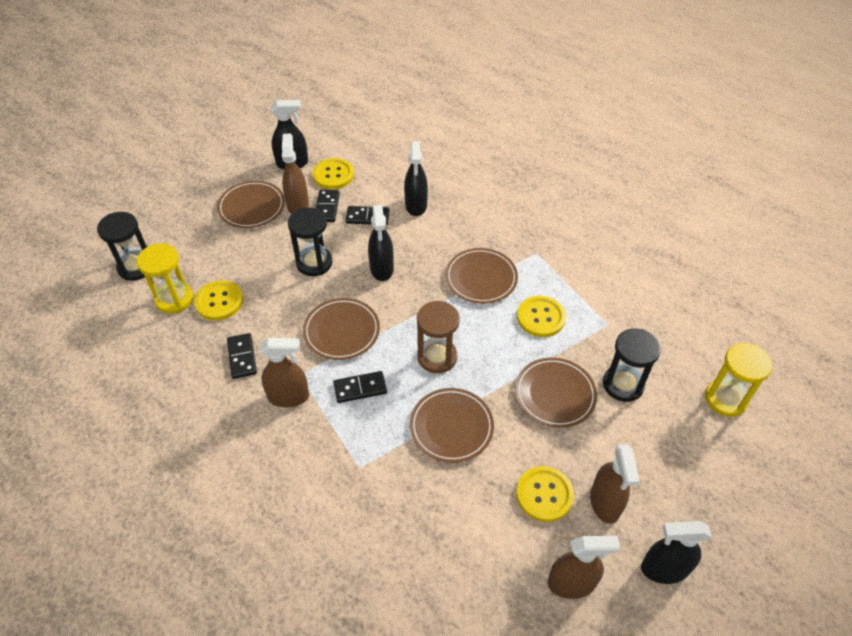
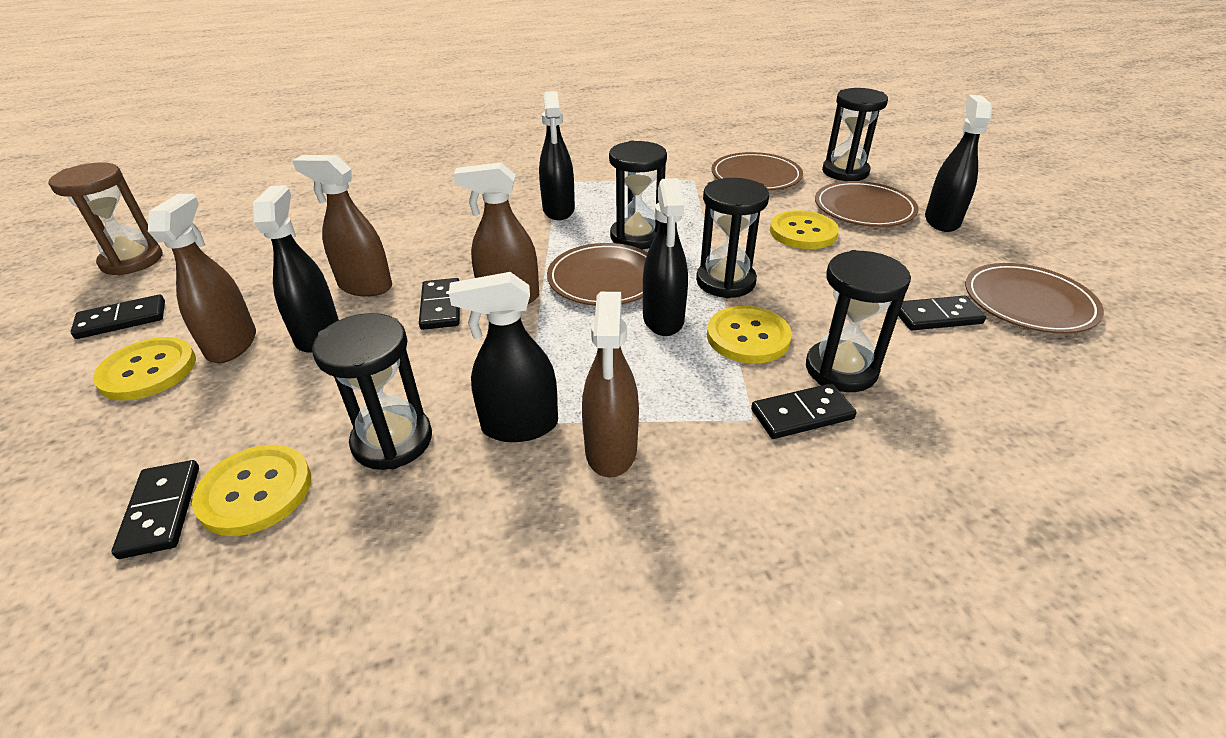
black domino: 4 -> 5
black hourglass: 3 -> 5
black spray bottle: 4 -> 5
brown plate: 5 -> 4
yellow hourglass: 2 -> 0

